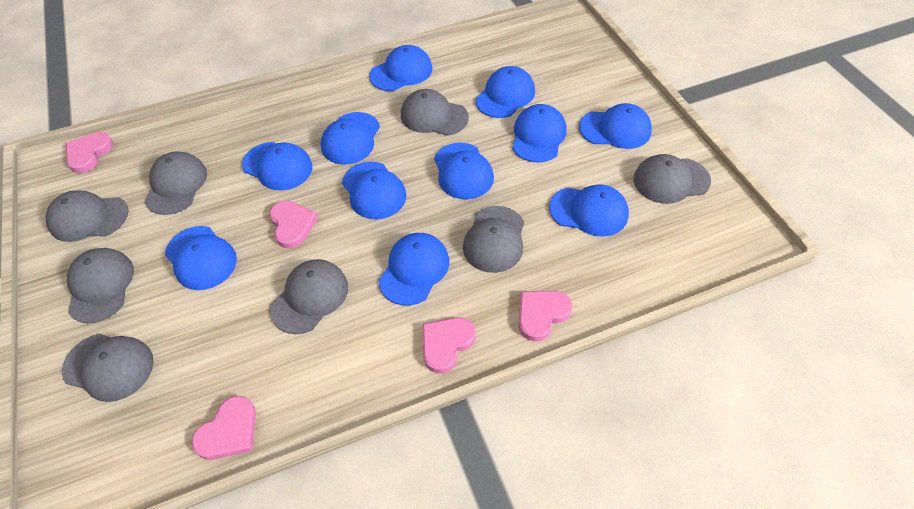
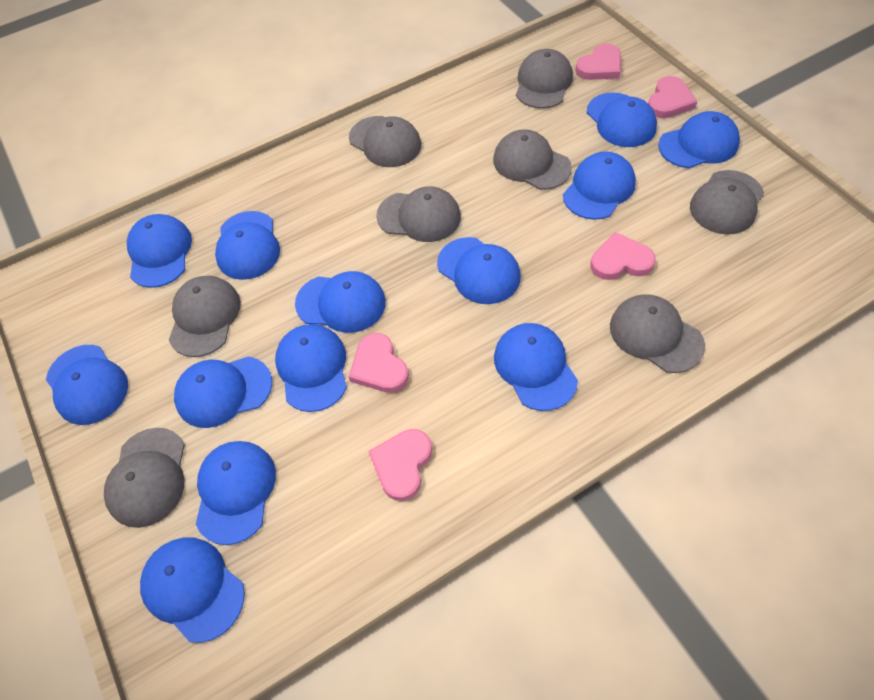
blue cap: 11 -> 13

